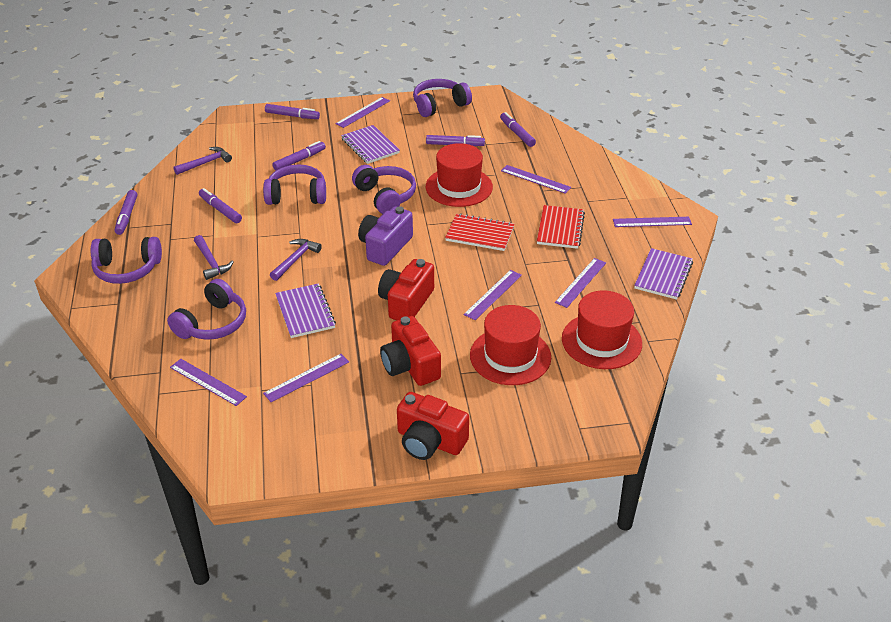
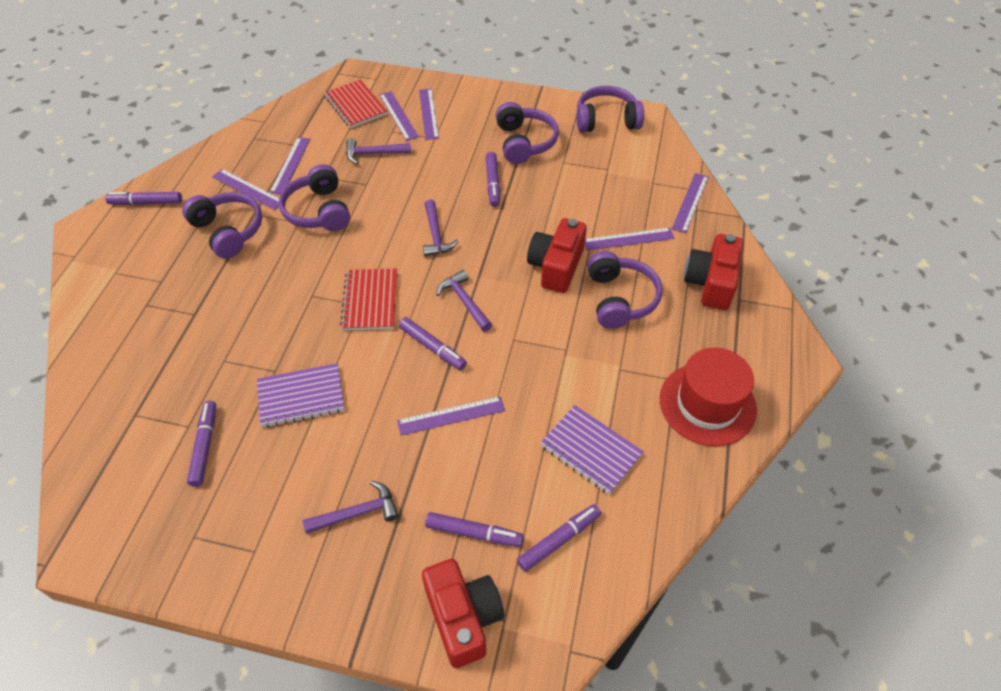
purple camera: 1 -> 0
purple hammer: 3 -> 4
purple notebook: 3 -> 2
red hat: 3 -> 1

